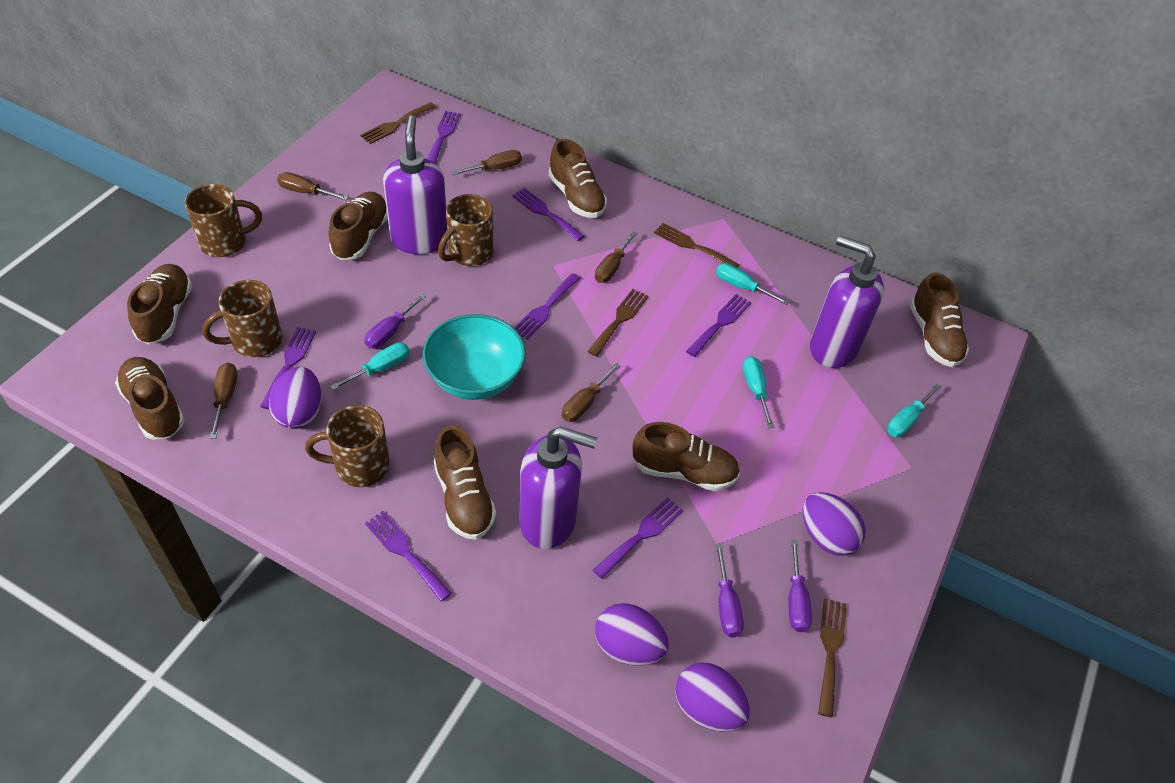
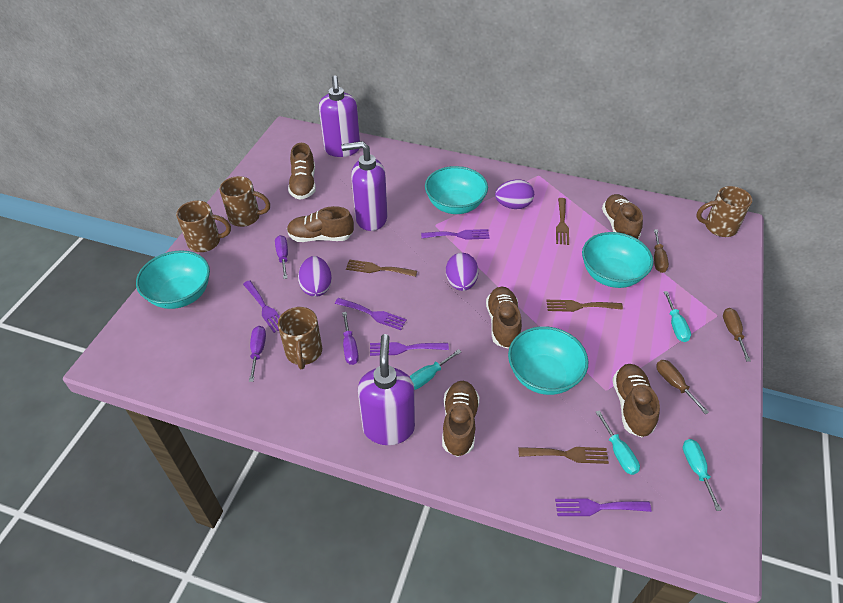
brown screwdriver: 5 -> 3
brown shoe: 7 -> 6
purple egg: 4 -> 3
purple fork: 7 -> 5
turquoise bowl: 1 -> 4

